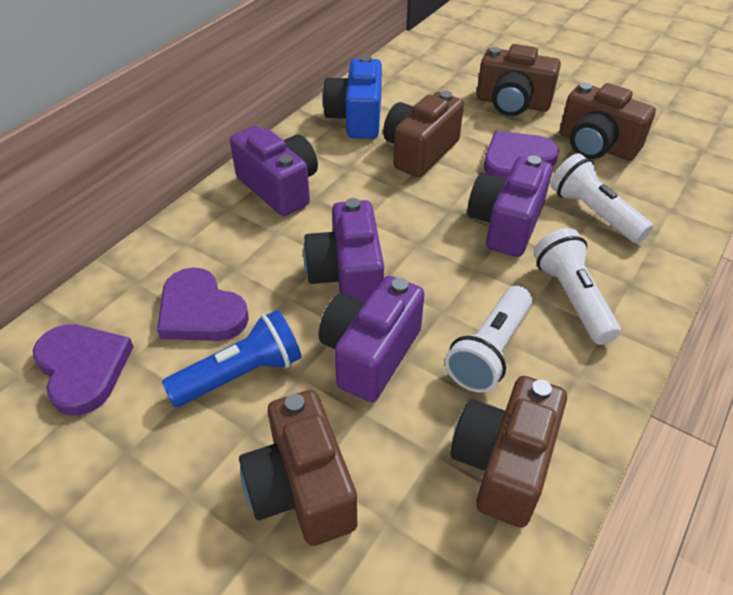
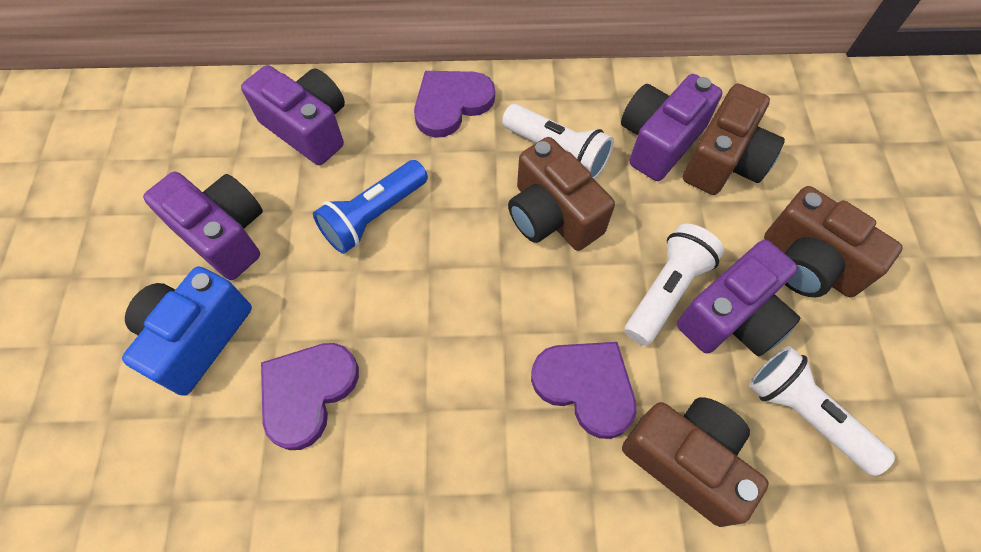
brown camera: 5 -> 4

